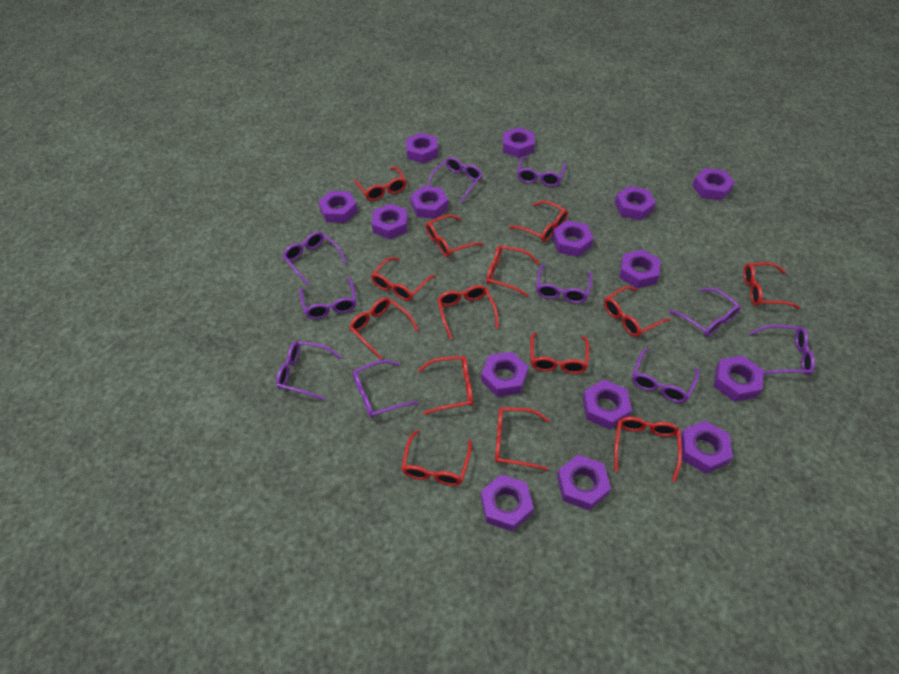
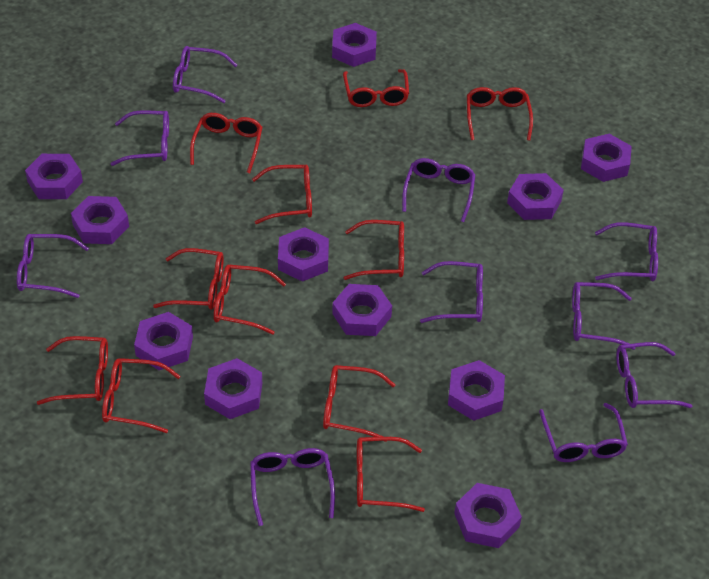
purple nut: 15 -> 11
red glasses: 14 -> 11

